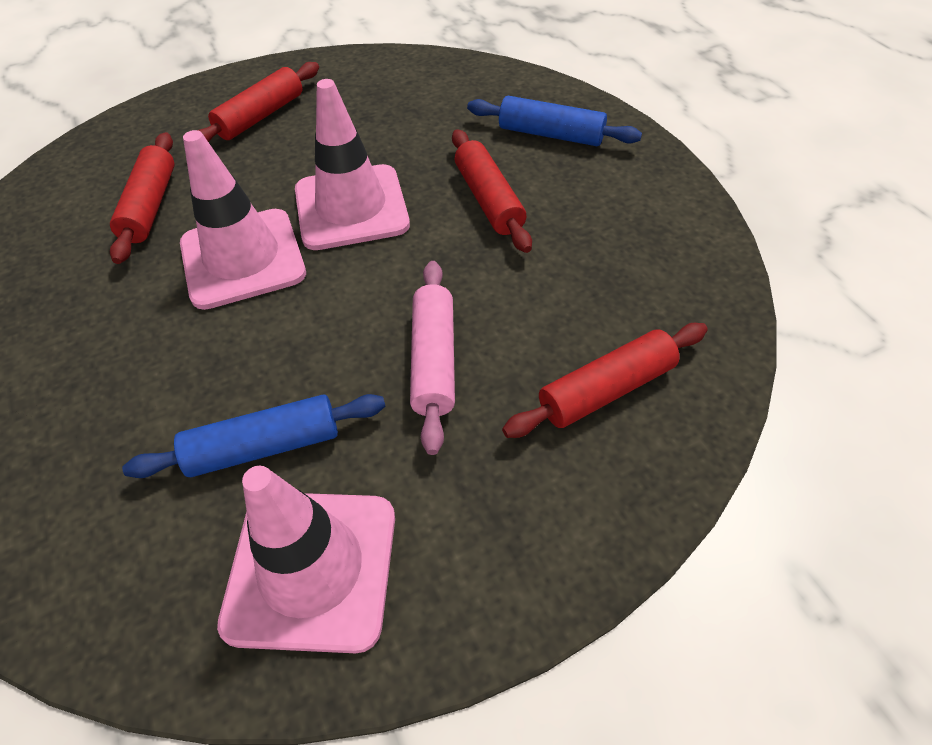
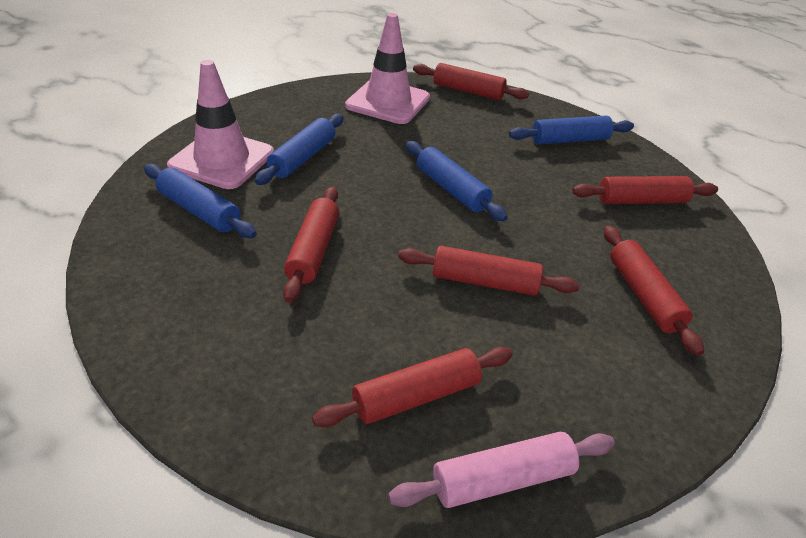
blue rolling pin: 2 -> 4
pink traffic cone: 3 -> 2
red rolling pin: 4 -> 6

